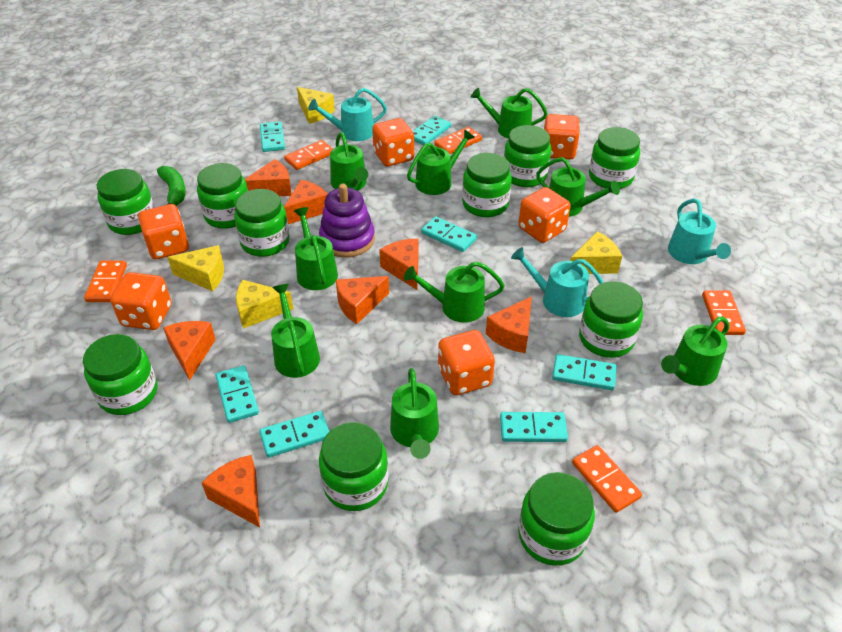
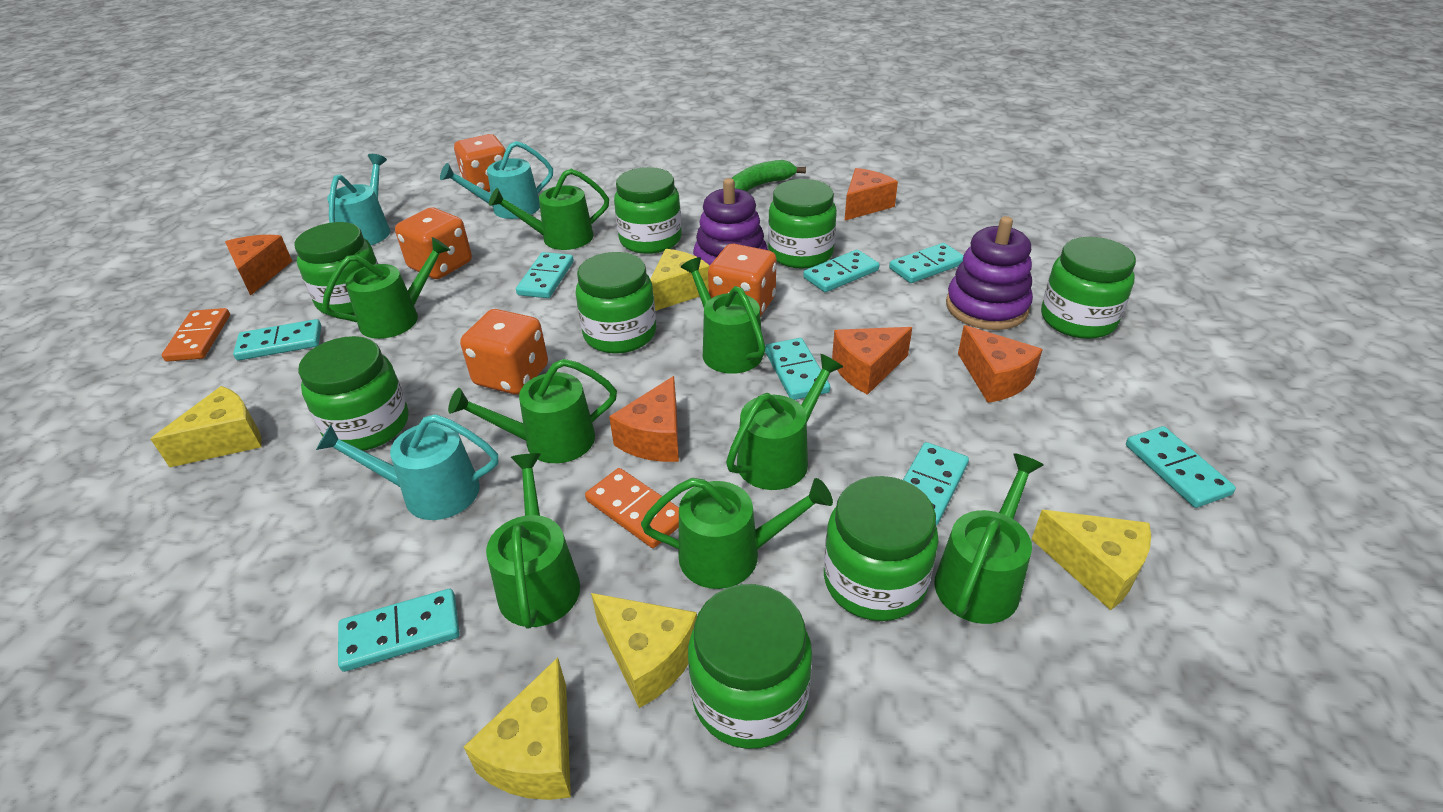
green jar: 10 -> 8
green watering can: 9 -> 8
orange cheese: 7 -> 5
orange dice: 6 -> 4
orange domino: 5 -> 2
purple stacking toy: 1 -> 2
turquoise domino: 7 -> 8
yellow cheese: 4 -> 5

